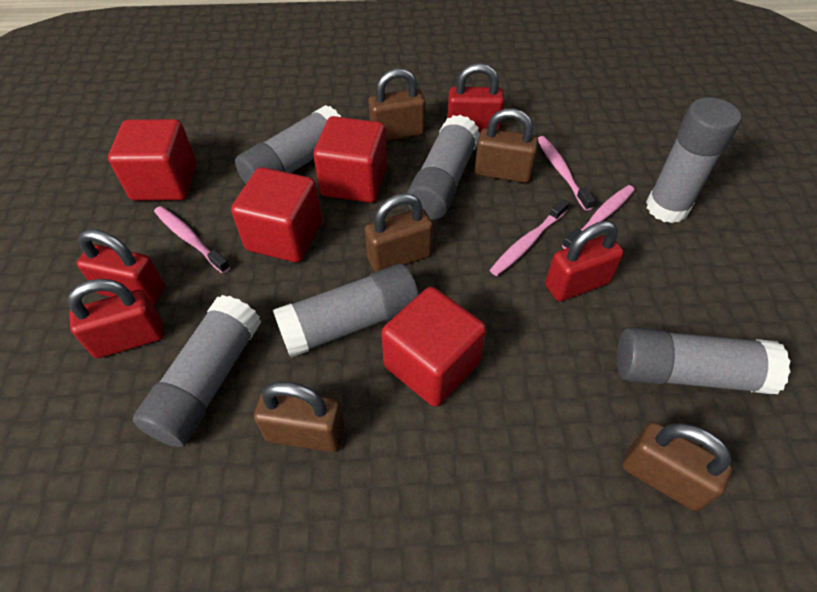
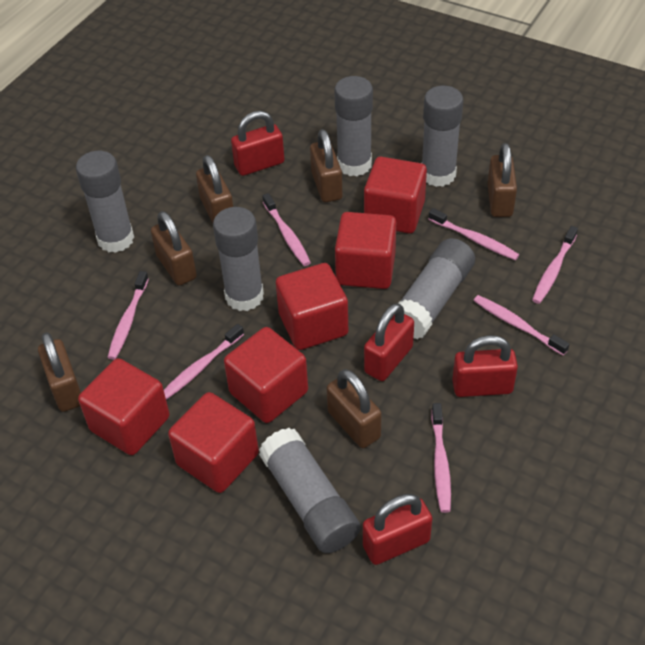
brown padlock: 5 -> 6
pink toothbrush: 4 -> 7
red cube: 4 -> 6

